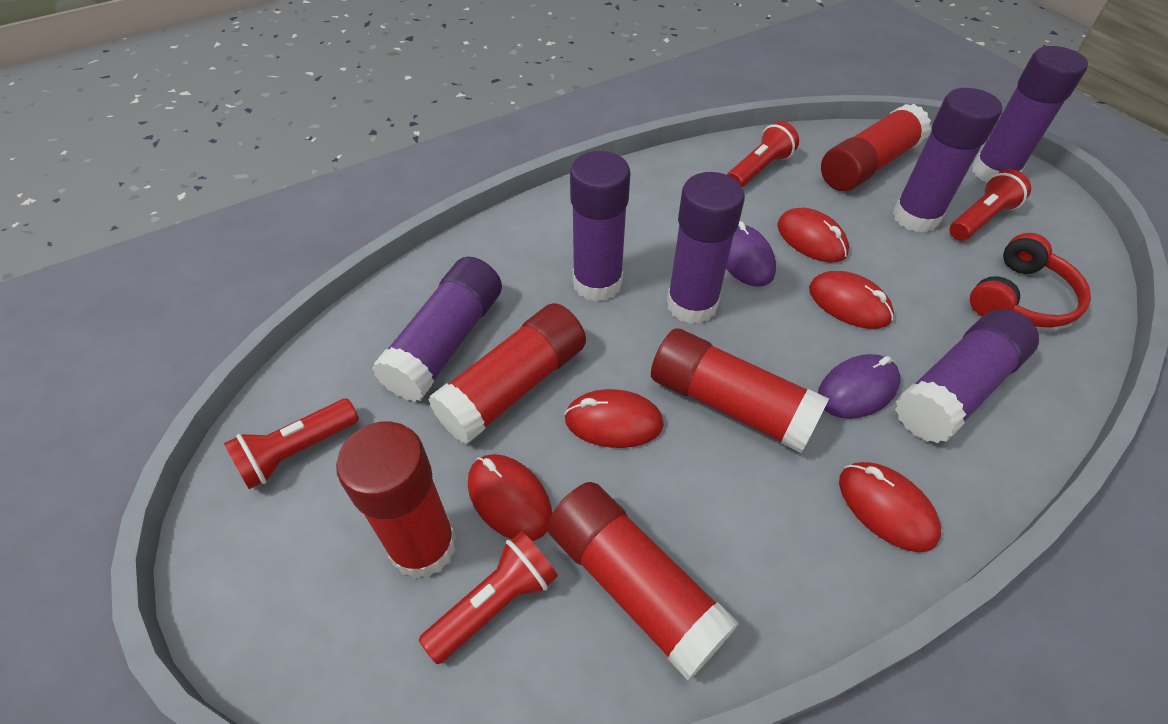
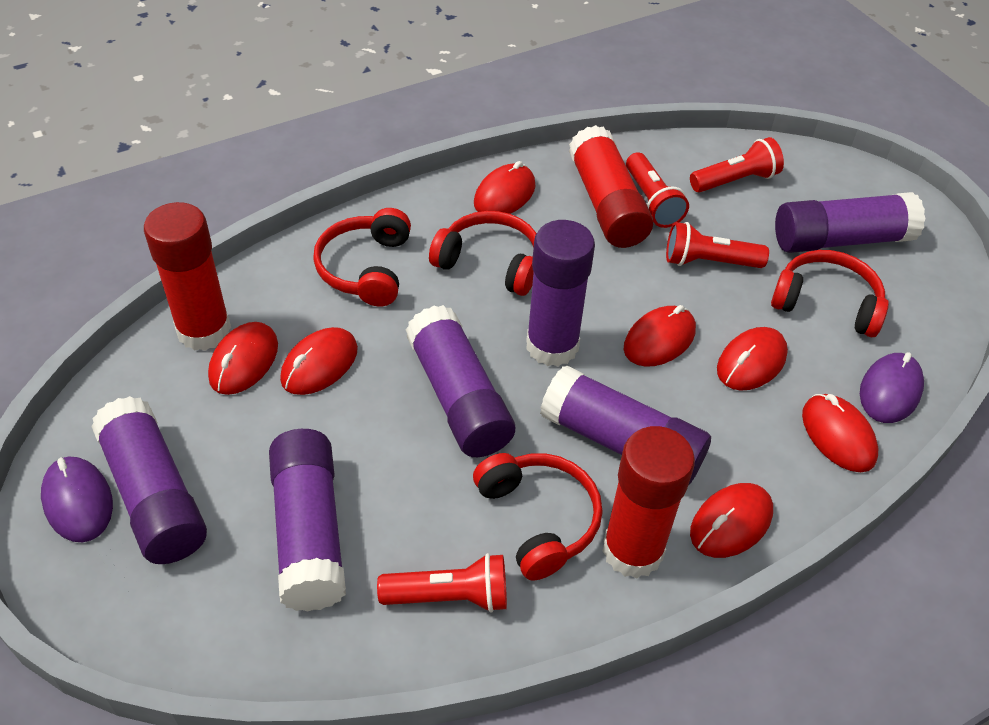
red glue stick: 5 -> 3
red headphones: 1 -> 4
red mouse: 5 -> 7

